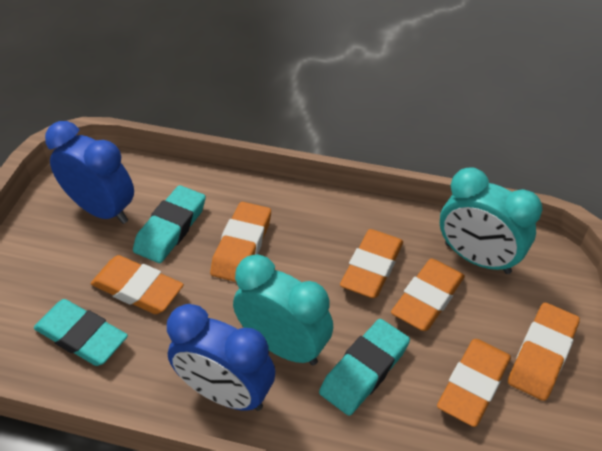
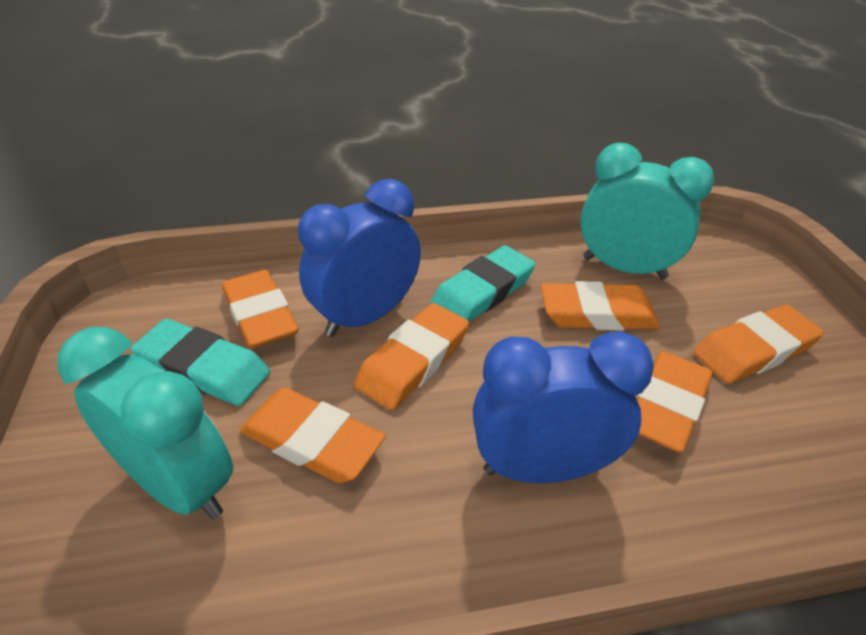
turquoise eraser: 3 -> 2

